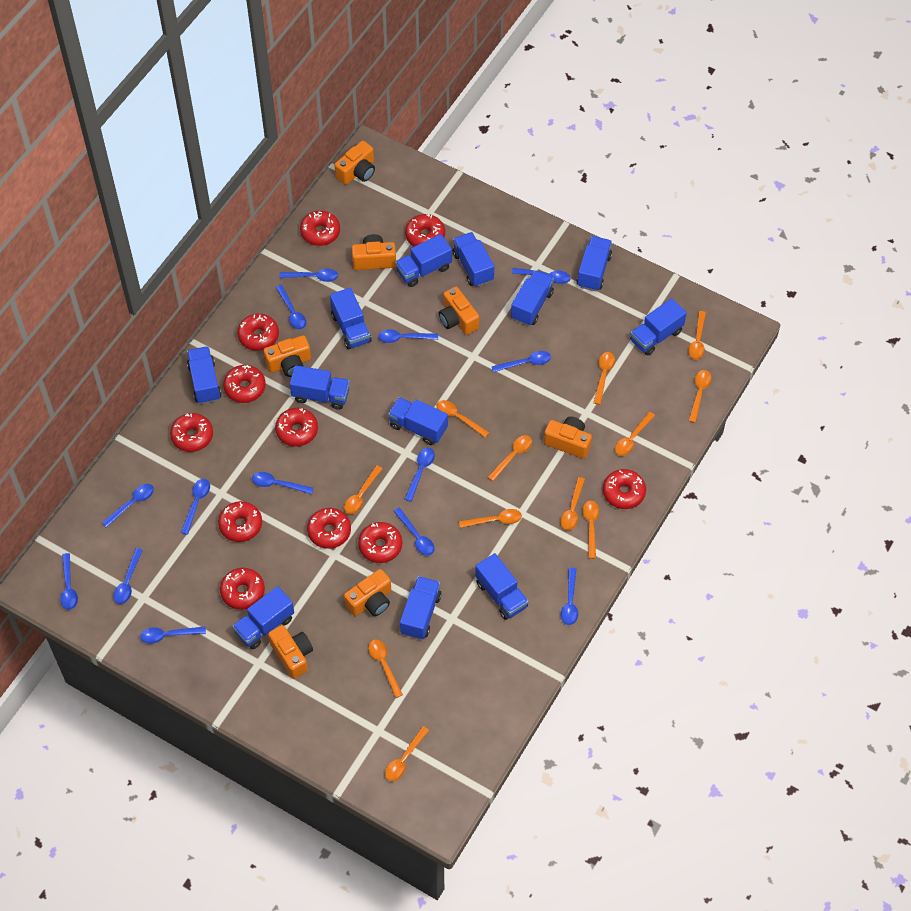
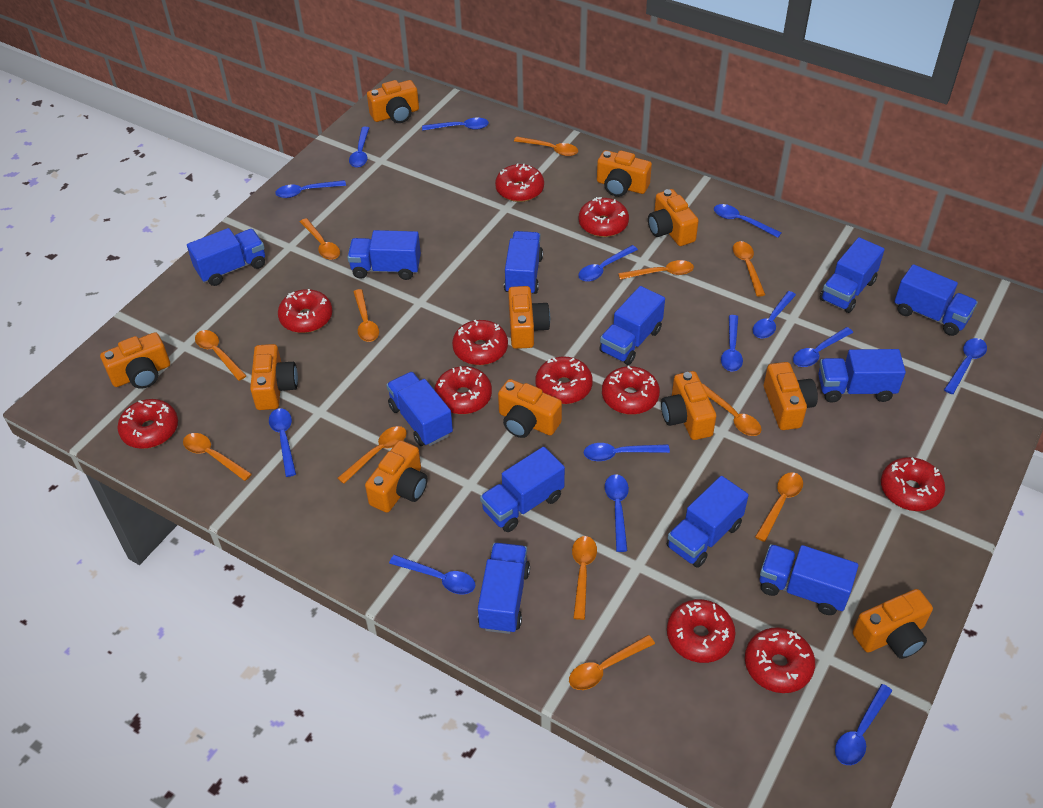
orange camera: 7 -> 11

